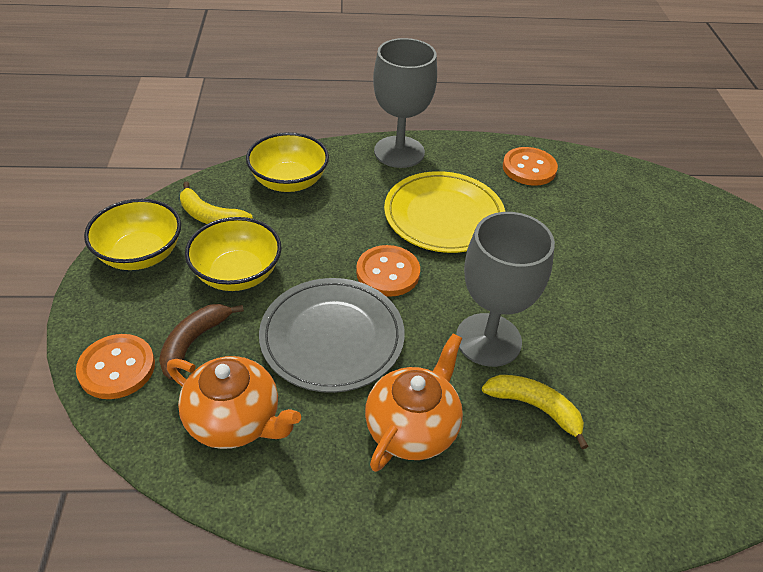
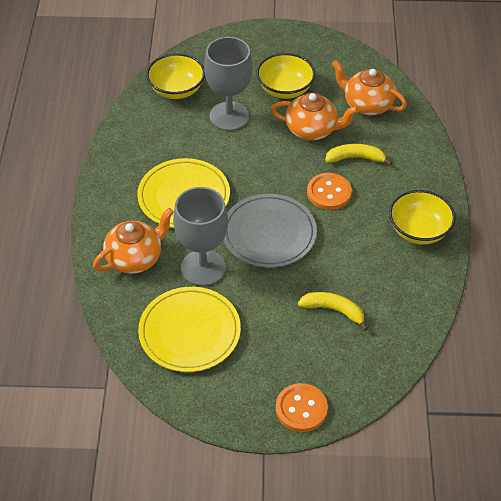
brown banana: 1 -> 0
orange button: 3 -> 2
orange teapot: 2 -> 3
yellow plate: 1 -> 2

